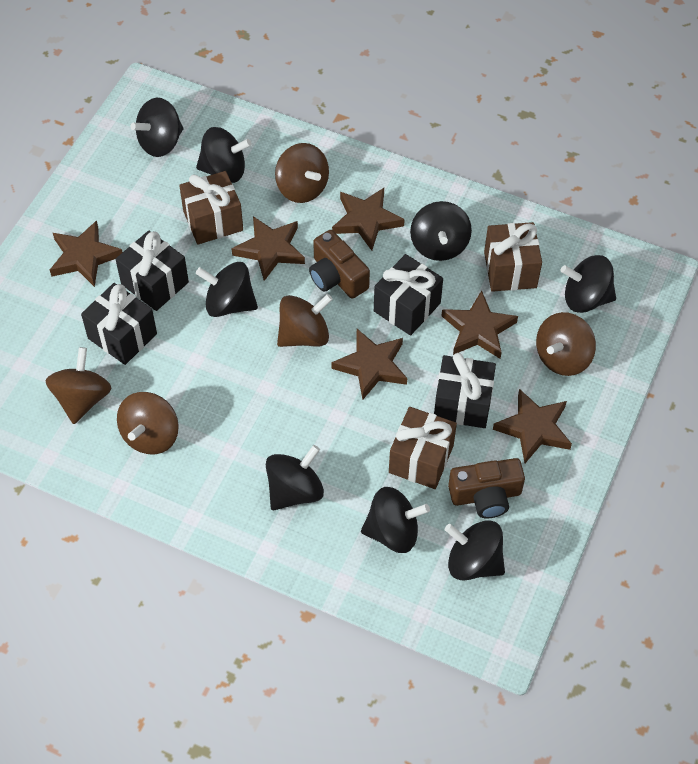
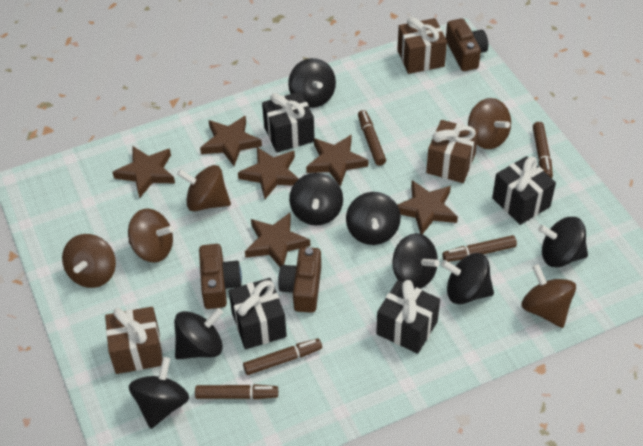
brown camera: 2 -> 3
brown marker: 0 -> 5

